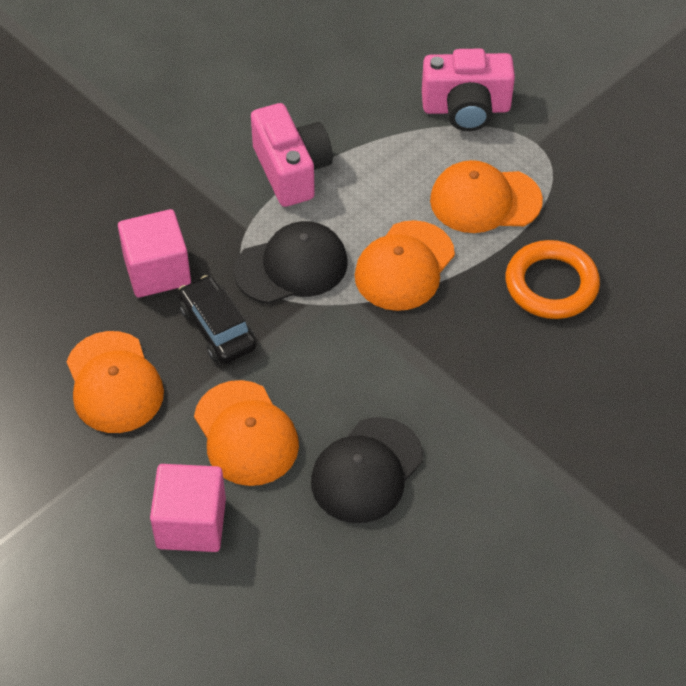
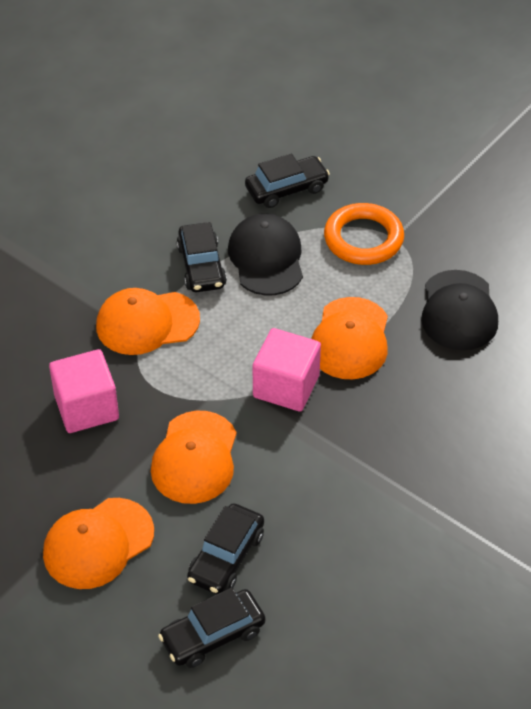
black car: 1 -> 4
pink camera: 2 -> 0

